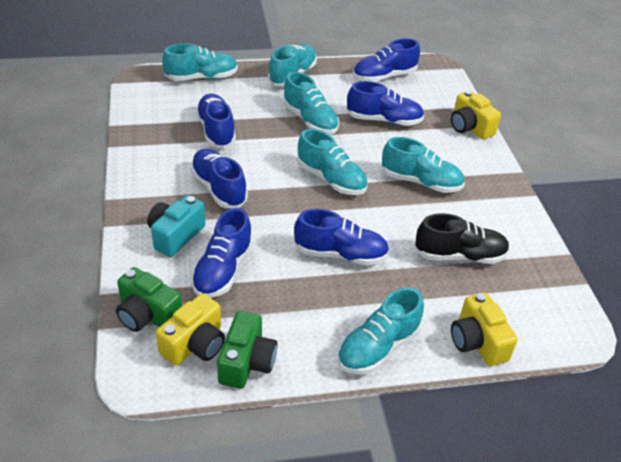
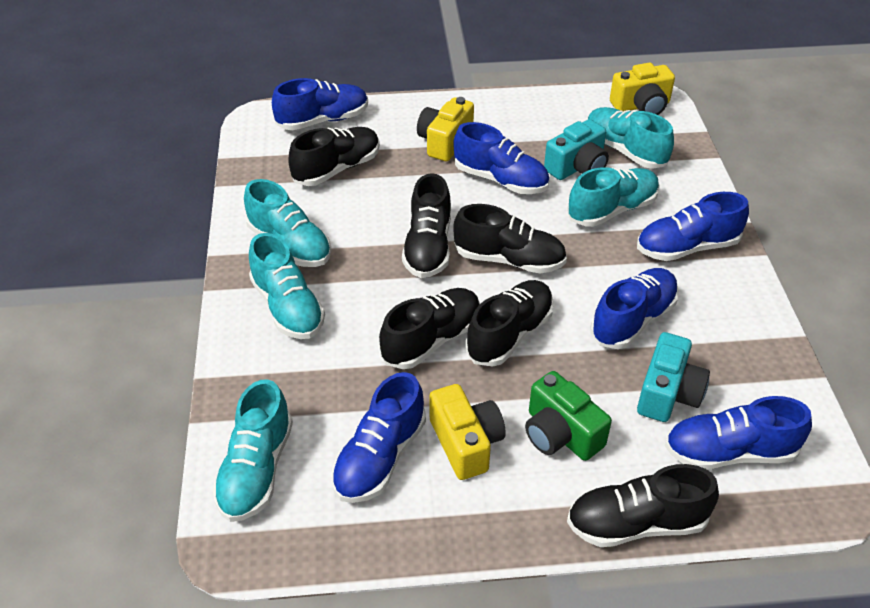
black shoe: 1 -> 6
green camera: 2 -> 1
turquoise camera: 1 -> 2
turquoise shoe: 6 -> 5

